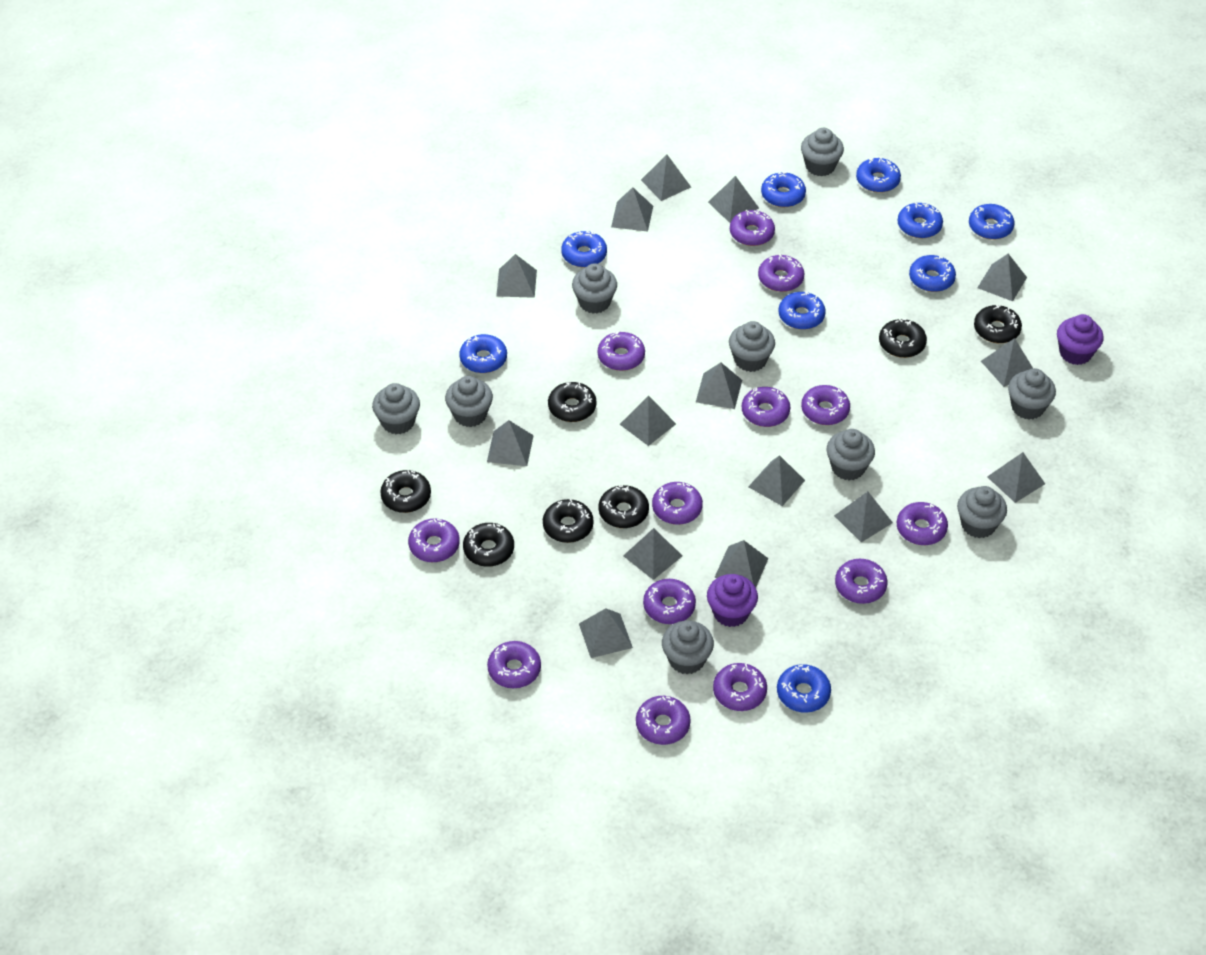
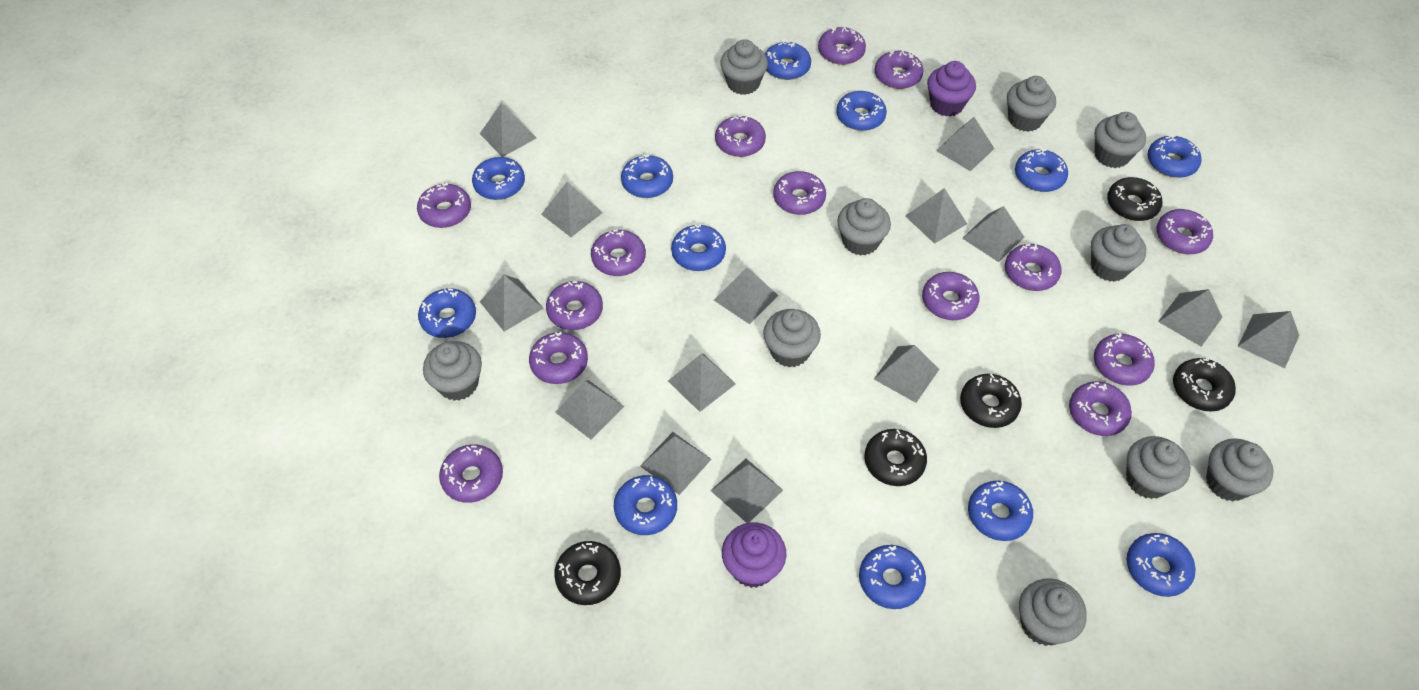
black donut: 7 -> 5
blue donut: 9 -> 12
grey cupcake: 9 -> 10
grey pyramid: 15 -> 14
purple donut: 13 -> 14

